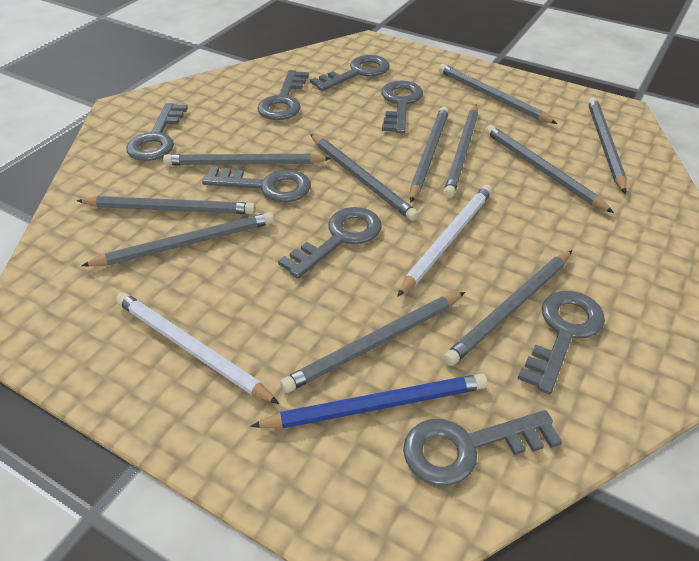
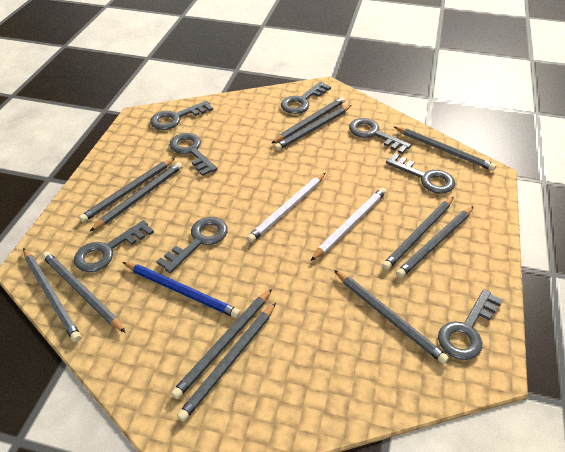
grey pencil: 11 -> 12

